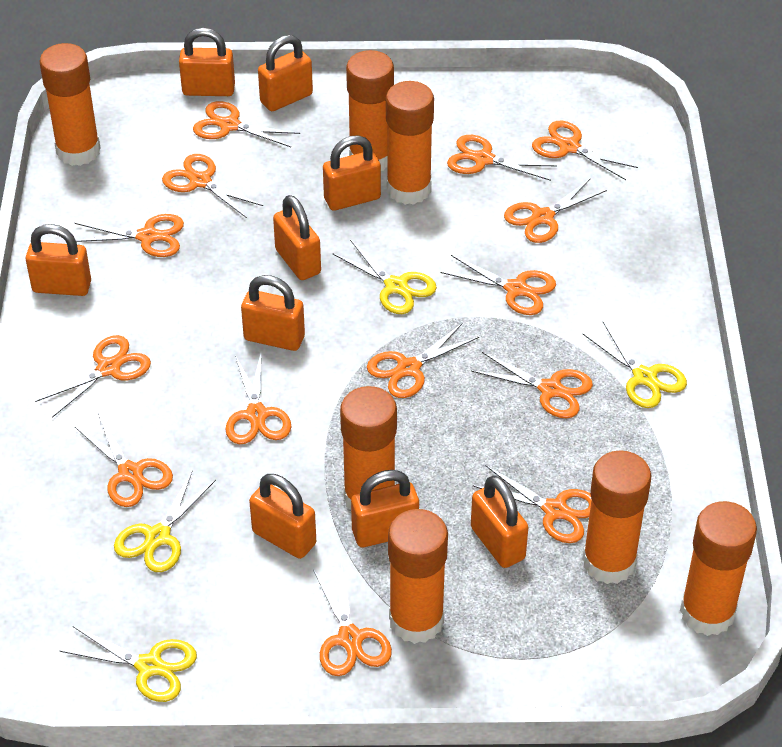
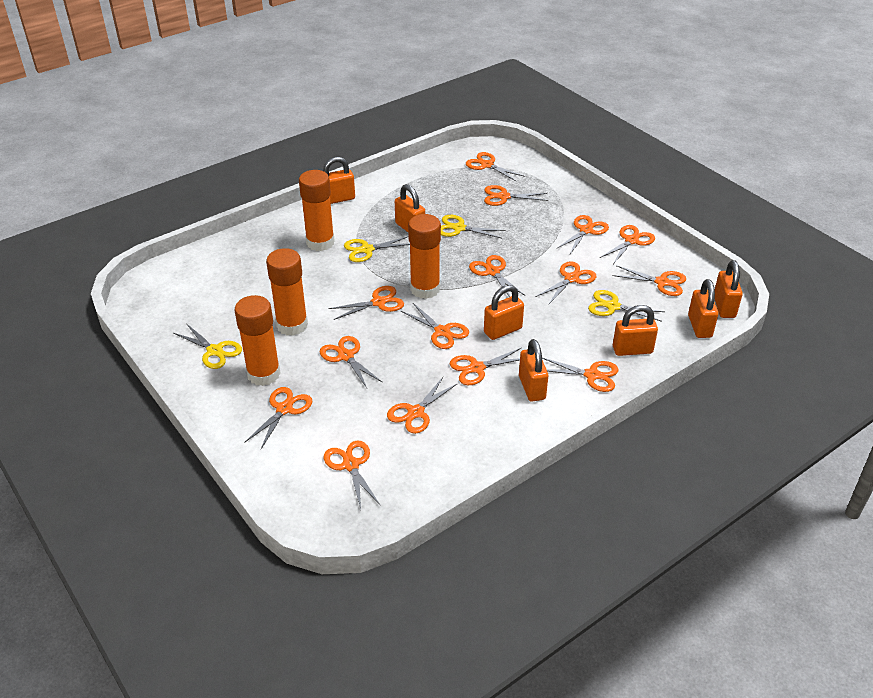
orange glue stick: 7 -> 4
orange padlock: 9 -> 7
orange scissors: 14 -> 15

